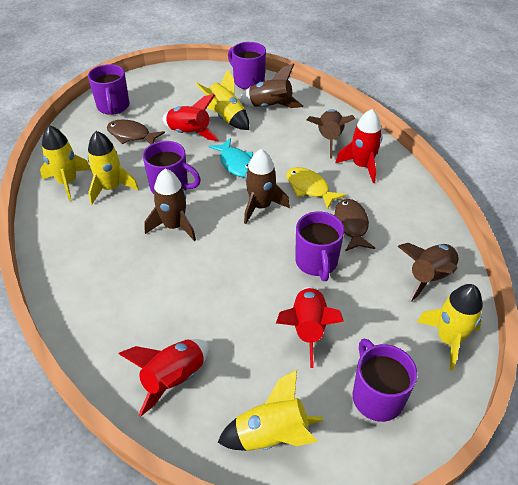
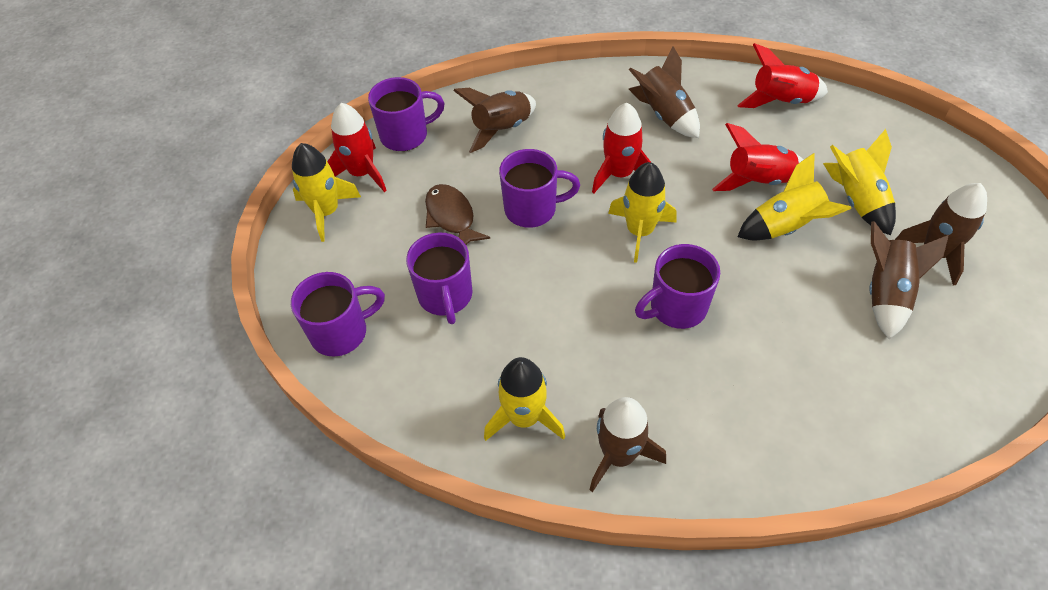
brown fish: 2 -> 1
turquoise fish: 1 -> 0
yellow fish: 1 -> 0

